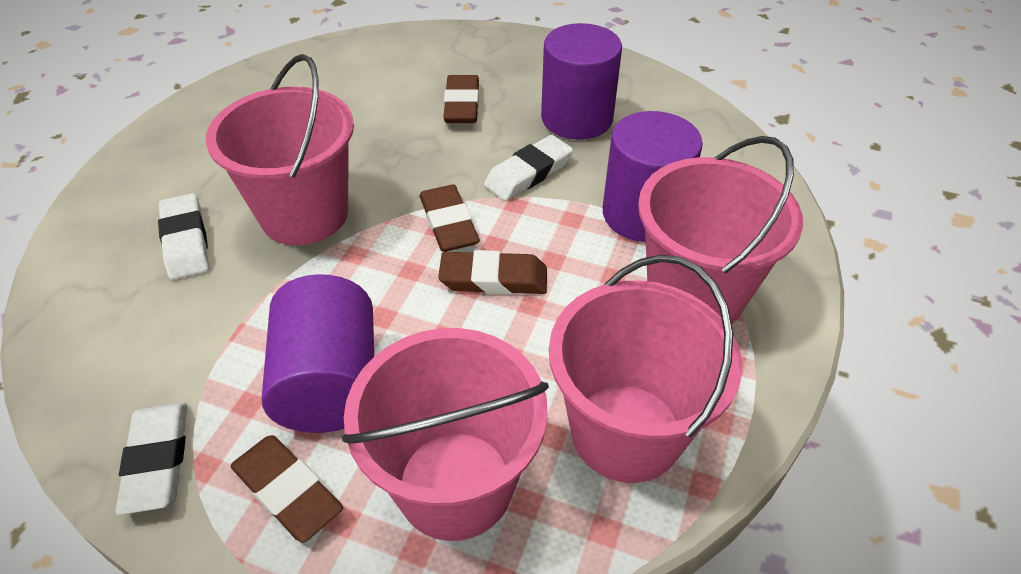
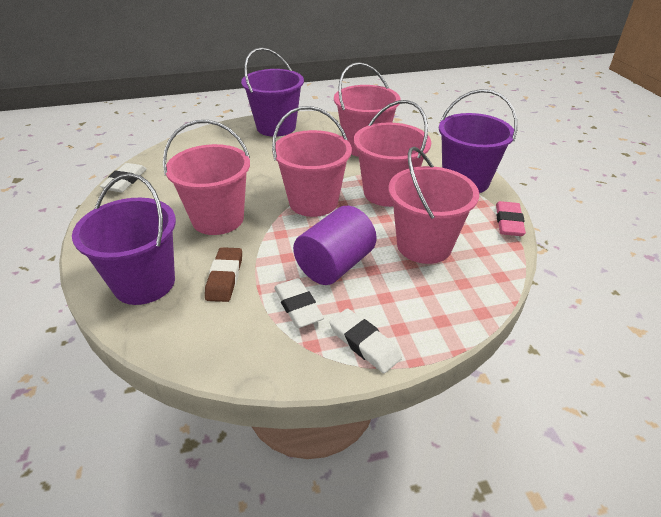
brown eraser: 4 -> 1
pink bucket: 4 -> 5
pink eraser: 0 -> 1
purple bucket: 0 -> 3
purple cylinder: 3 -> 1

